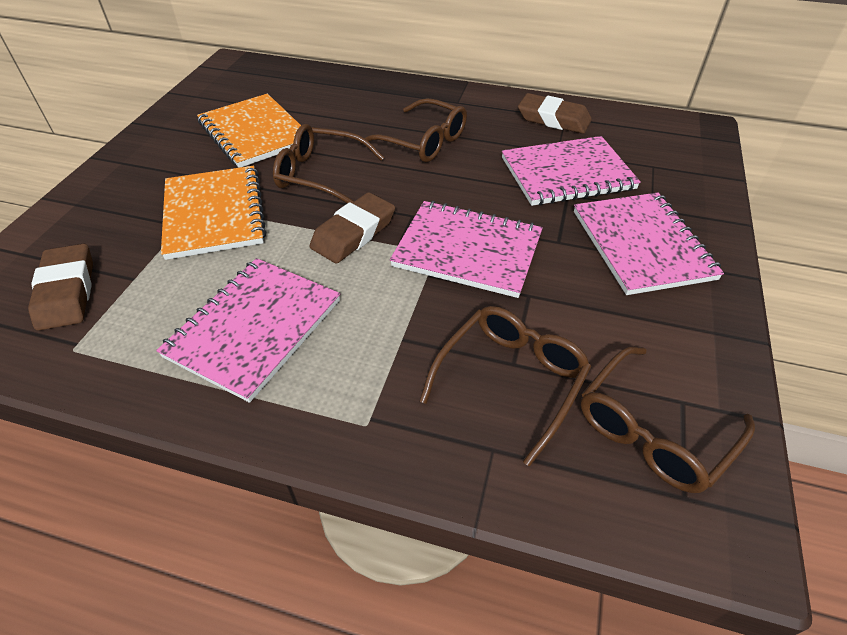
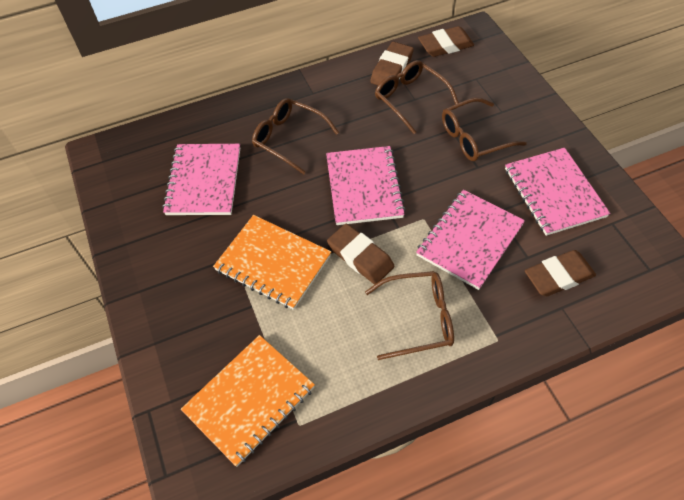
brown eraser: 3 -> 4

